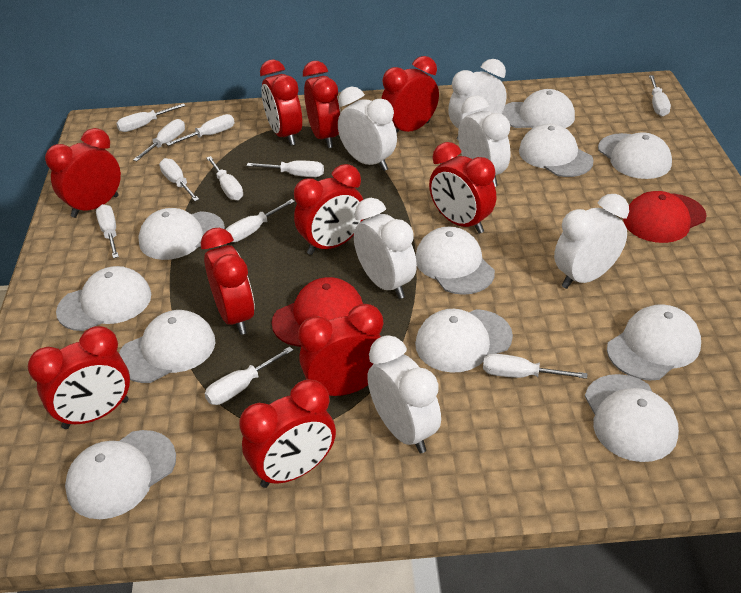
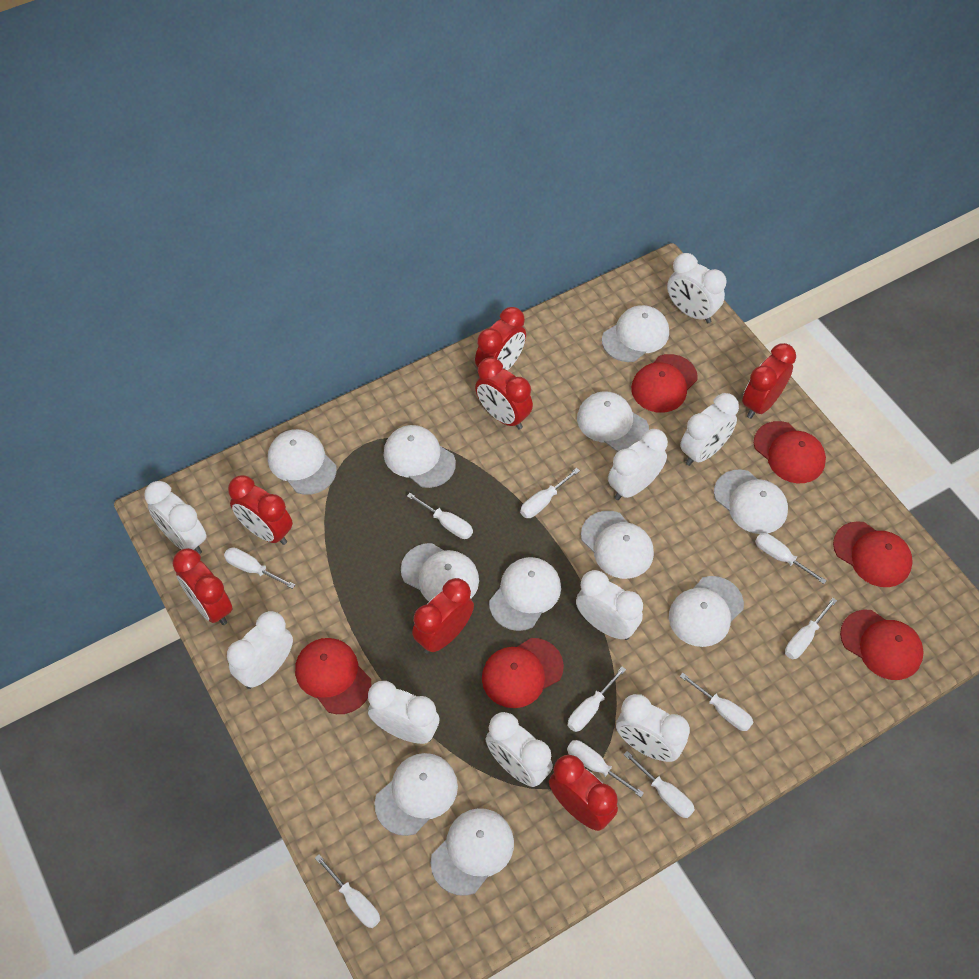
red cap: 2 -> 6
red clock: 10 -> 7
white clock: 6 -> 9
white screwdriver: 11 -> 10

